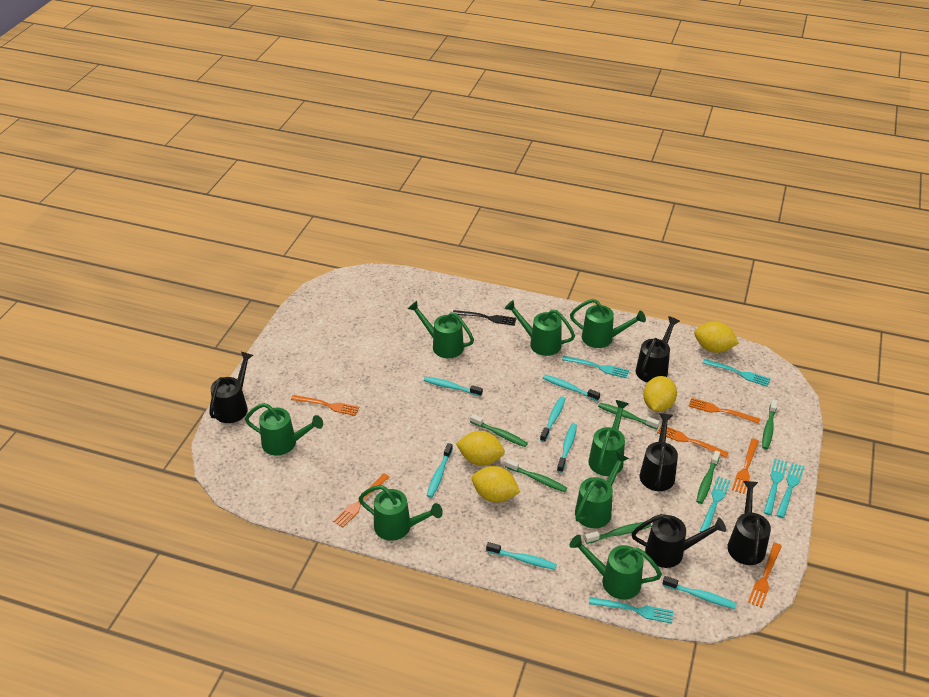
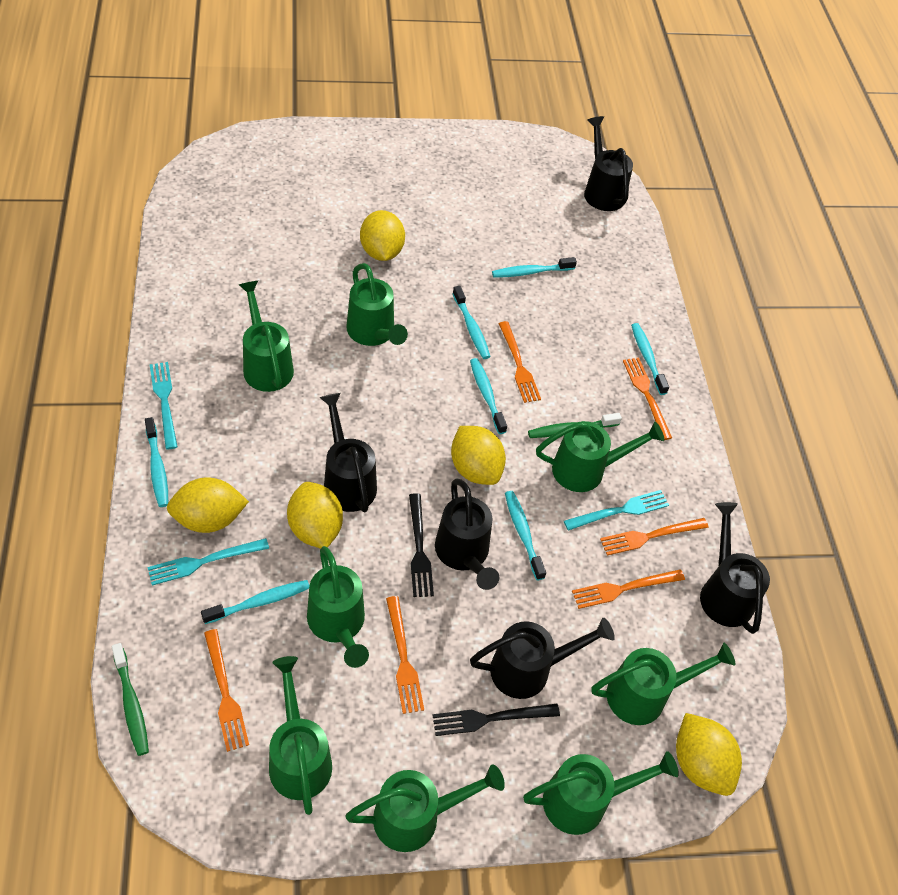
black fork: 1 -> 2
green toothbrush: 6 -> 2
turquoise fork: 6 -> 3
yellow lemon: 4 -> 5

